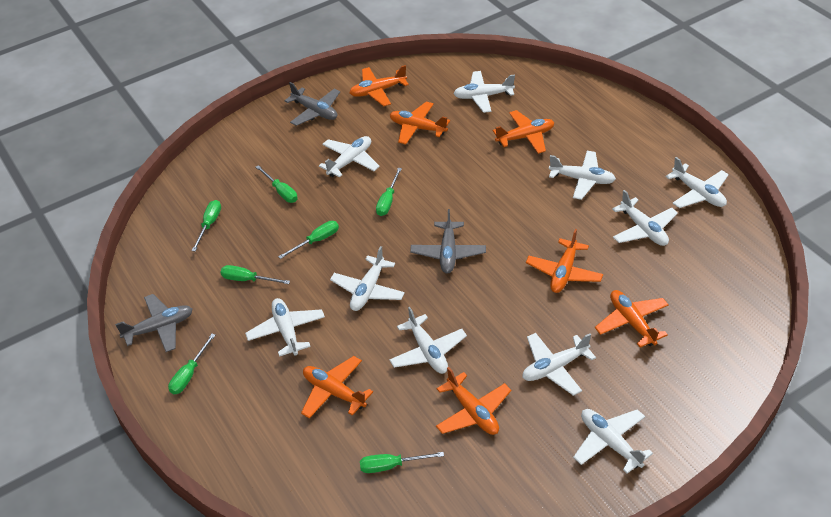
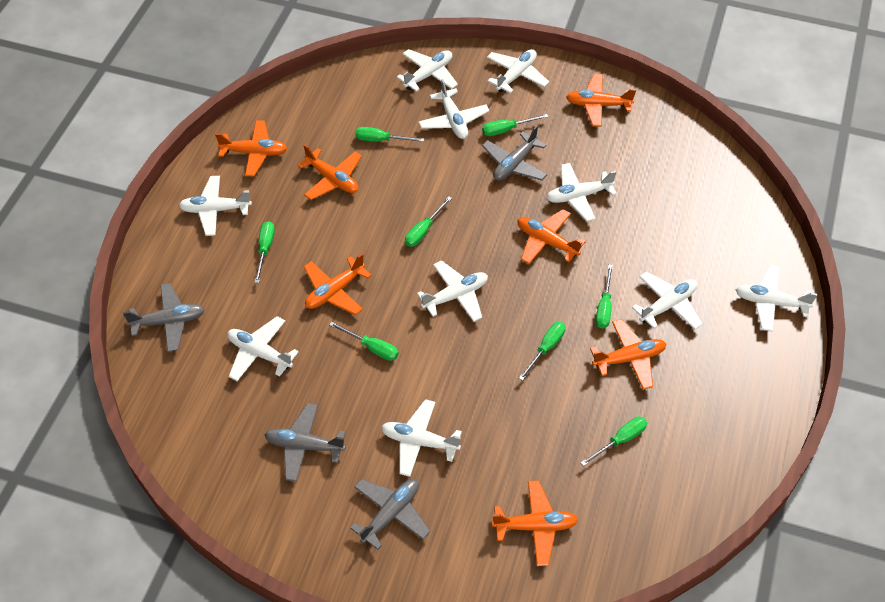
green screwdriver: 7 -> 8
grey plane: 3 -> 4

